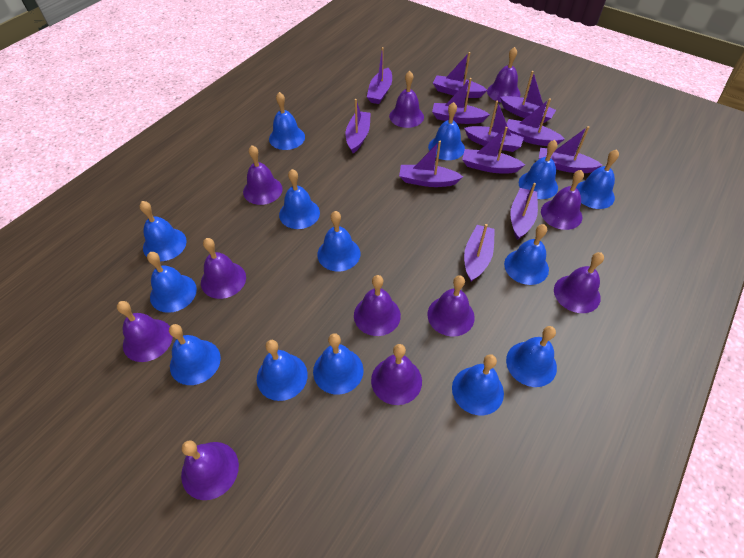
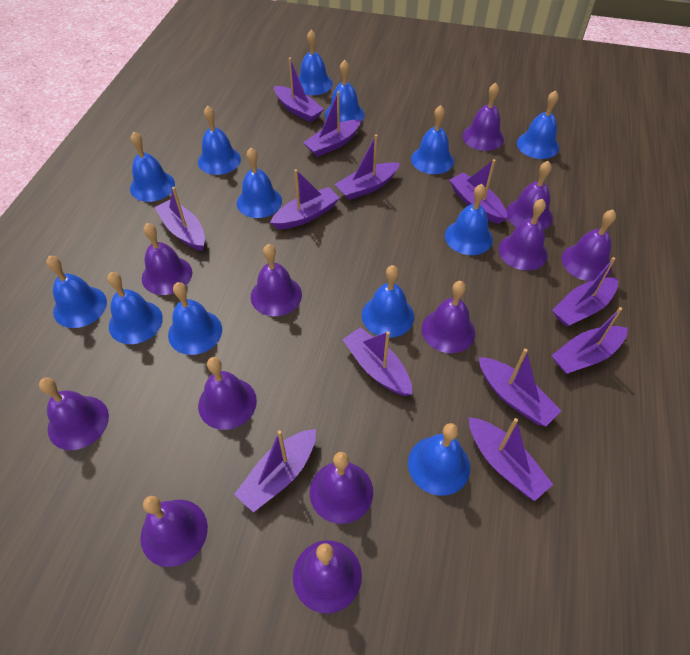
blue bell: 14 -> 13
purple bell: 11 -> 12

